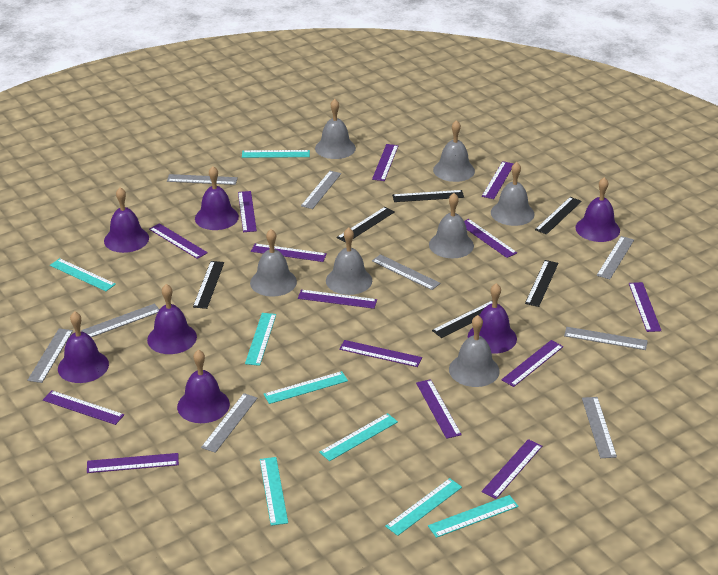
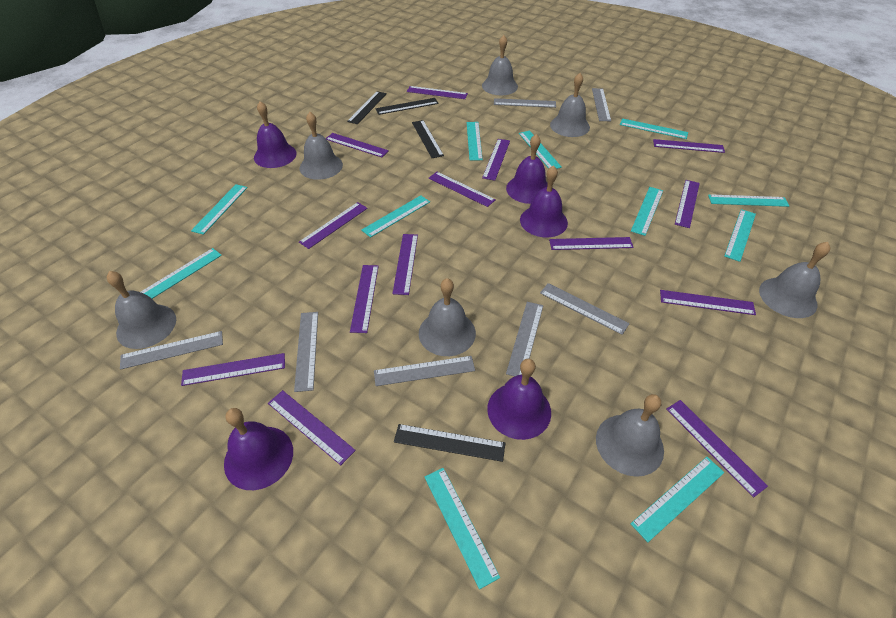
black ruler: 6 -> 4
grey ruler: 9 -> 7
purple bell: 7 -> 5
turquoise ruler: 8 -> 11

